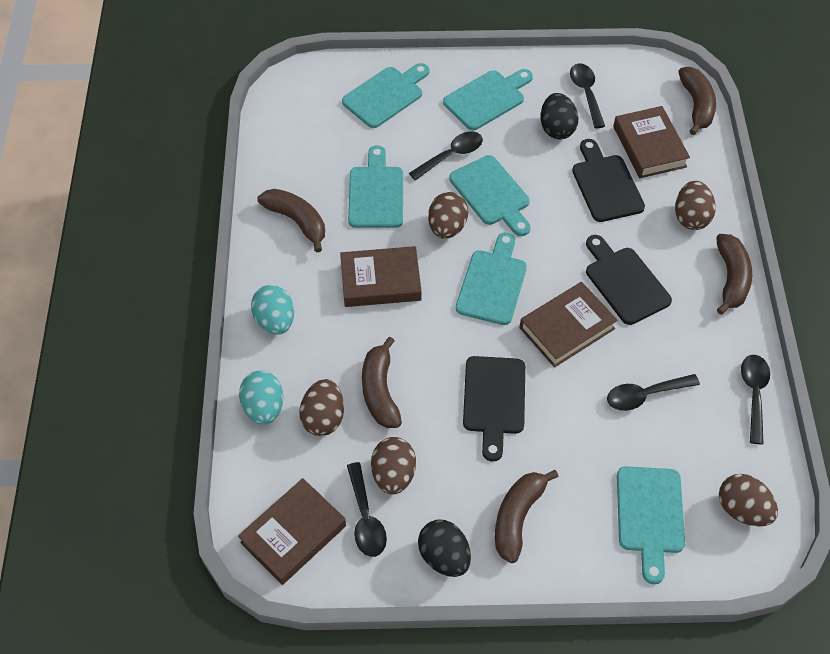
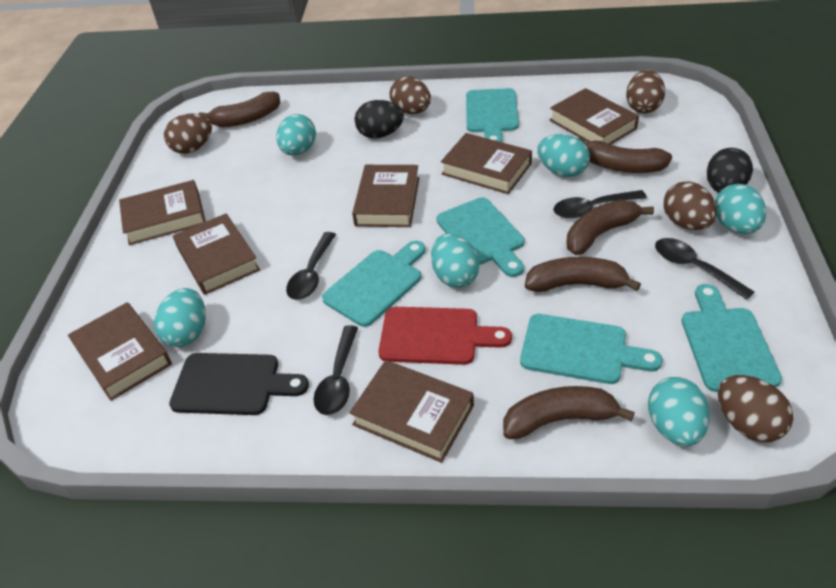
black cutting board: 3 -> 1
black spoon: 5 -> 4
brown book: 4 -> 7
red cutting board: 0 -> 1
turquoise cutting board: 6 -> 5
turquoise egg: 2 -> 6

